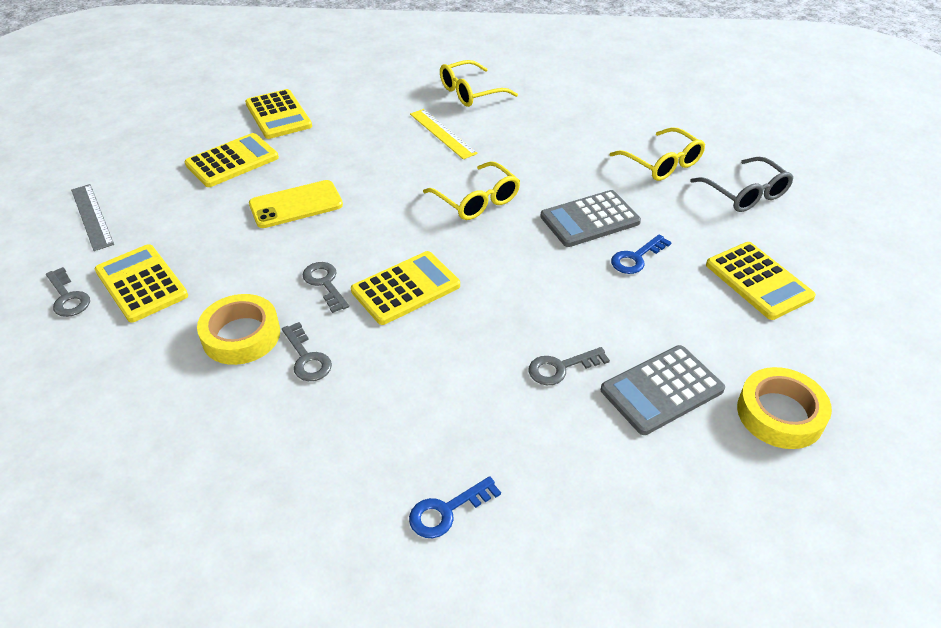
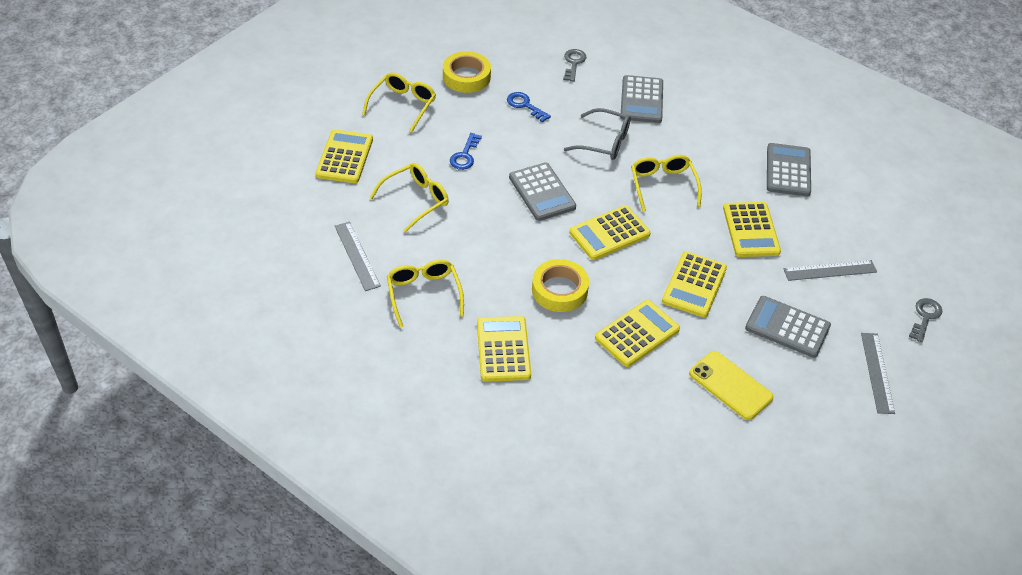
grey calculator: 2 -> 4
grey key: 4 -> 2
grey ruler: 1 -> 3
yellow calculator: 5 -> 6
yellow glasses: 3 -> 4
yellow ruler: 1 -> 0

